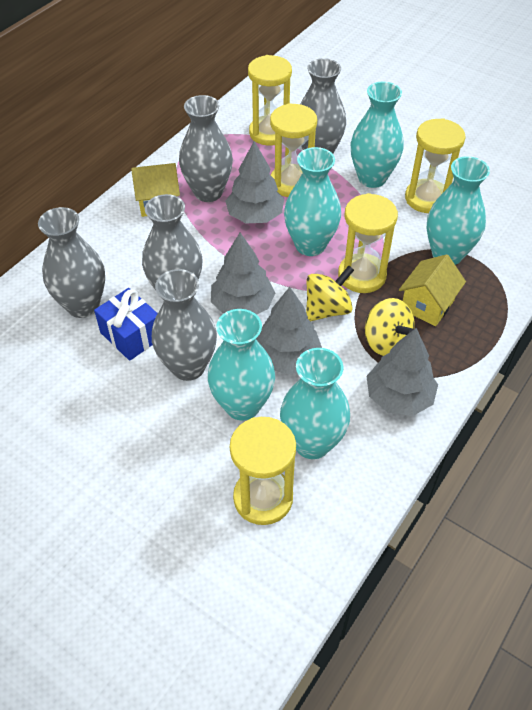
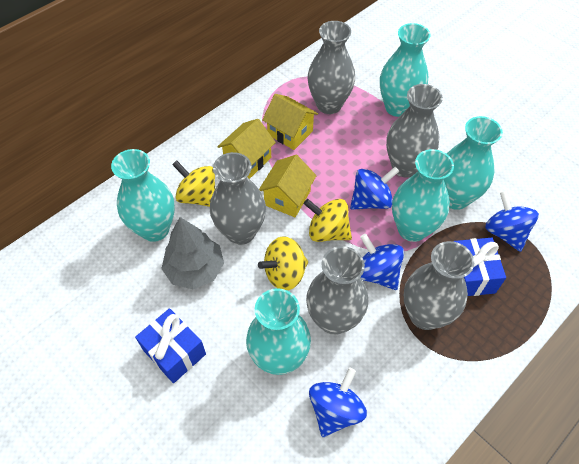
blue gift: 1 -> 2
blue spinning top: 0 -> 4
grey tree: 4 -> 1
yellow hourglass: 5 -> 0
yellow house: 2 -> 3
yellow spinning top: 2 -> 3

